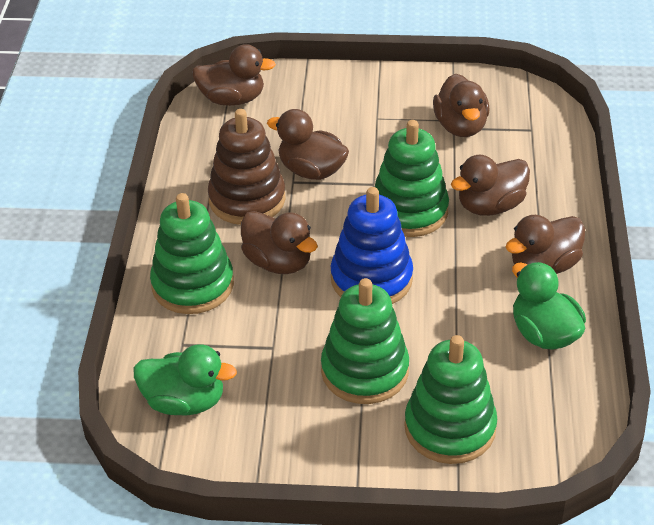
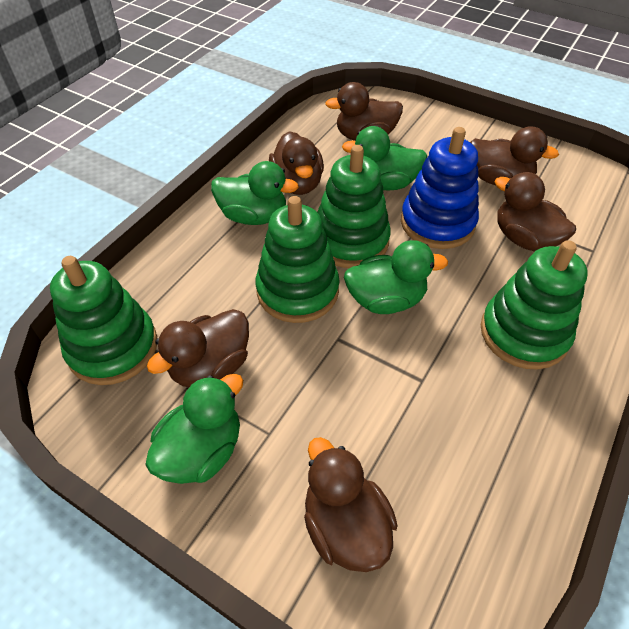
brown stacking toy: 1 -> 0
green duck: 2 -> 4

